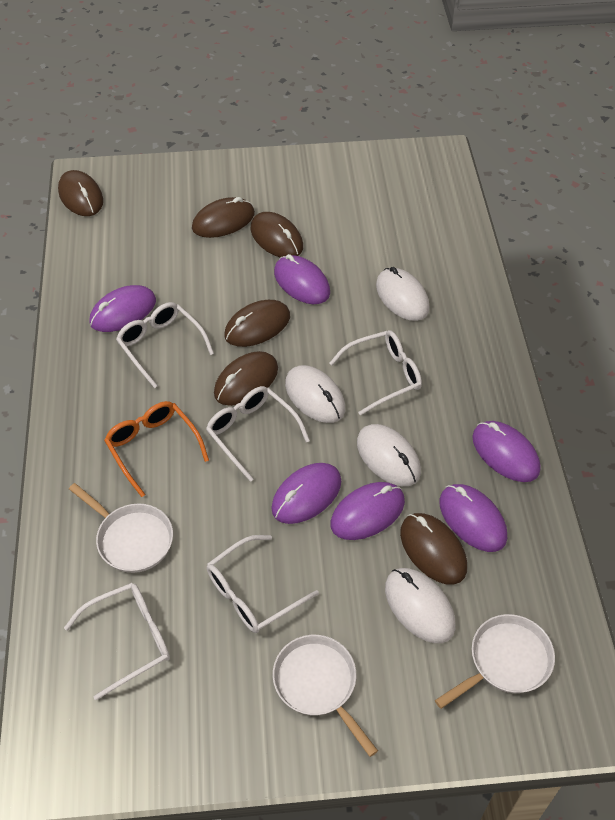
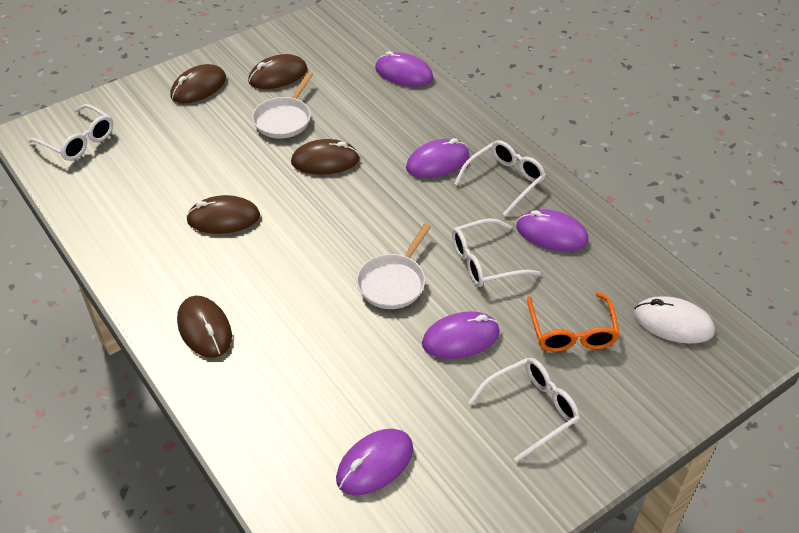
brown mouse: 6 -> 5
purple mouse: 6 -> 5
white glasses: 5 -> 4
white mouse: 4 -> 1
white pan: 3 -> 2

